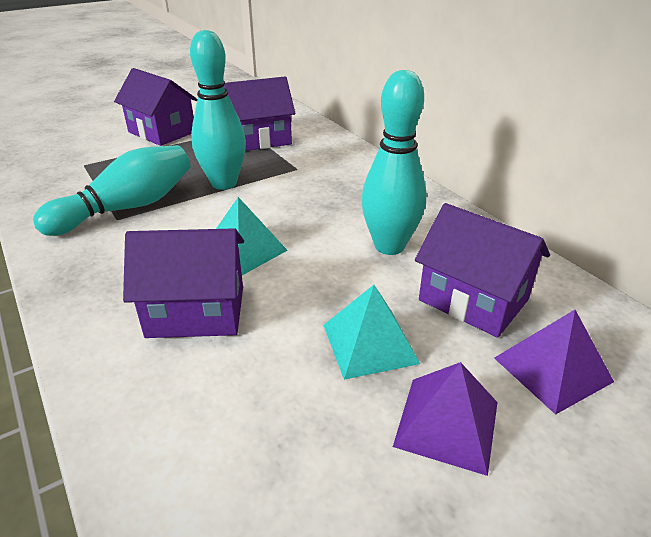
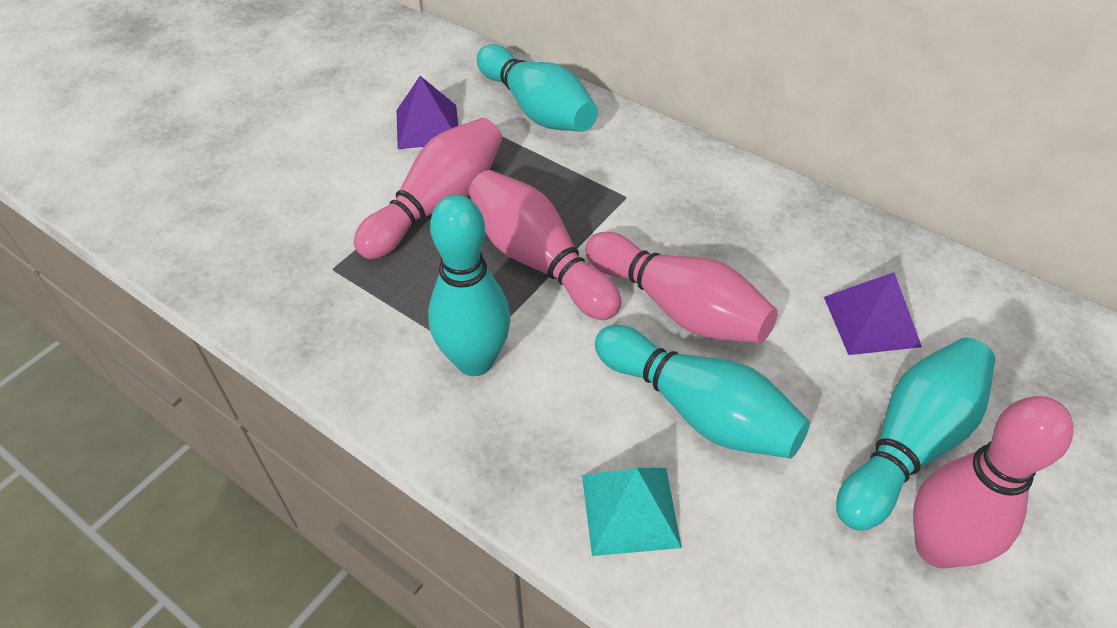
pink bowling pin: 0 -> 4
purple house: 4 -> 0
turquoise bowling pin: 3 -> 4
turquoise pyramid: 2 -> 1

